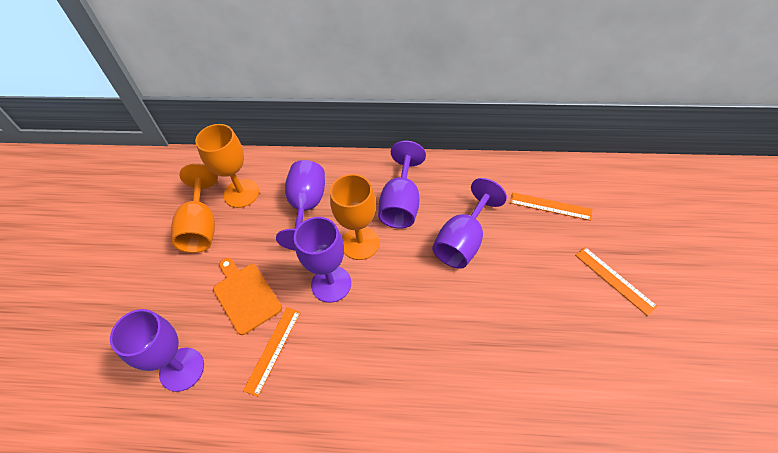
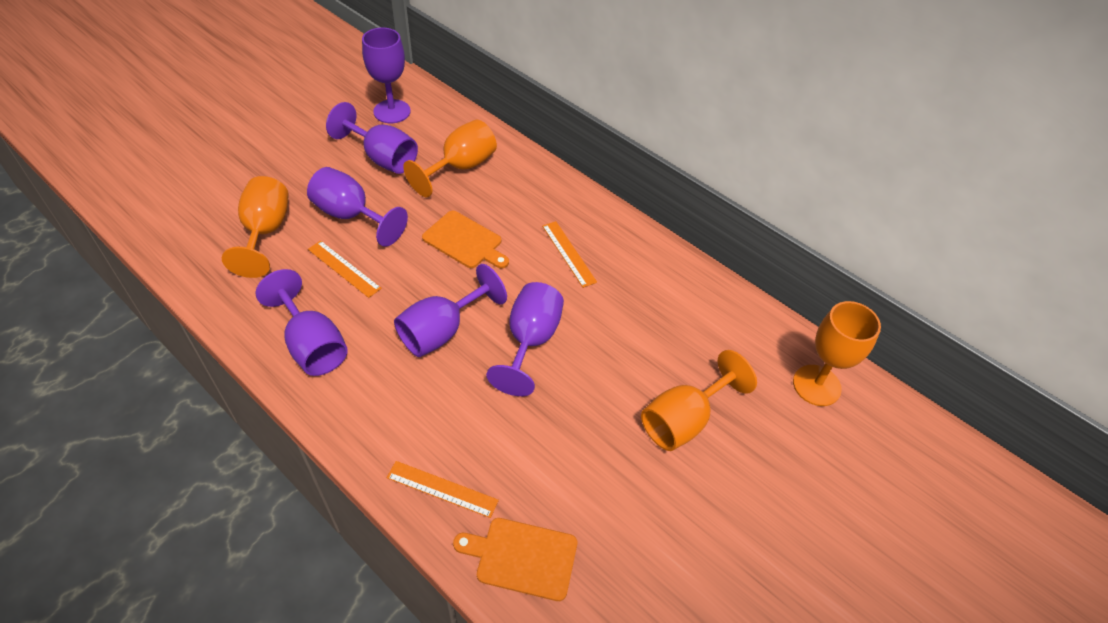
orange cutting board: 1 -> 2
orange goblet: 3 -> 4
purple goblet: 5 -> 6

